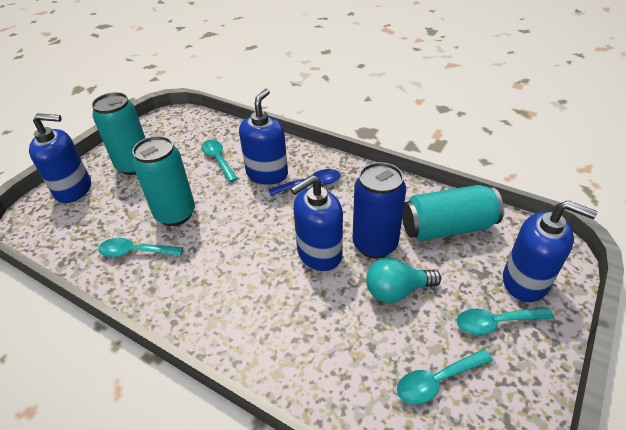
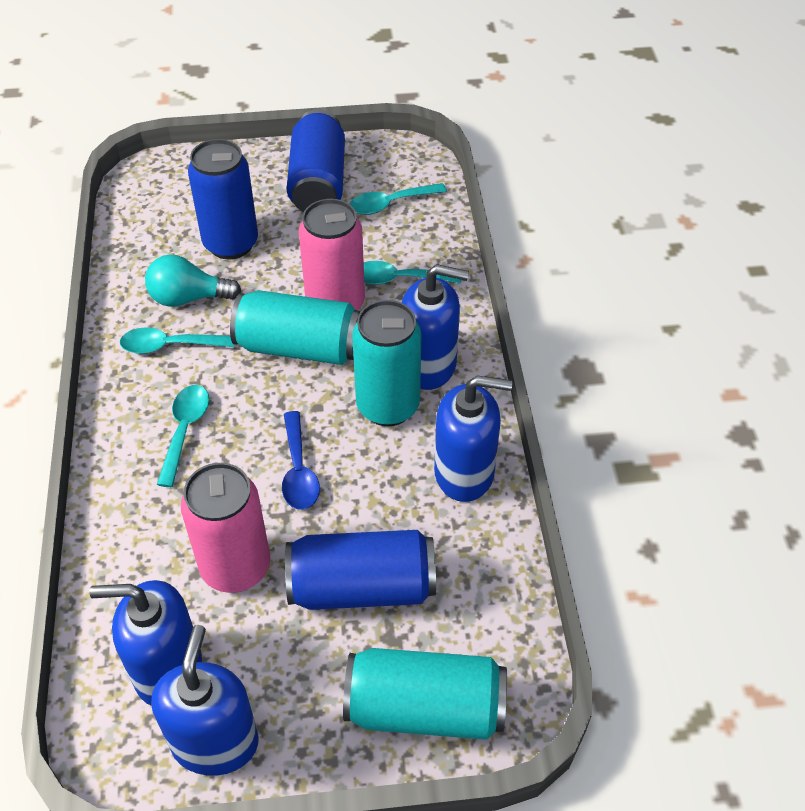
blue can: 1 -> 3
pink can: 0 -> 2

